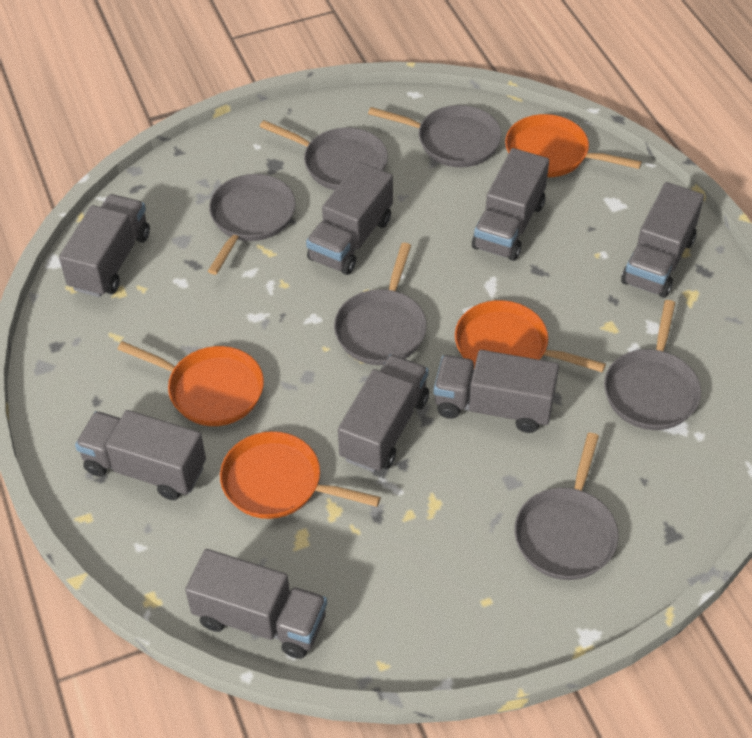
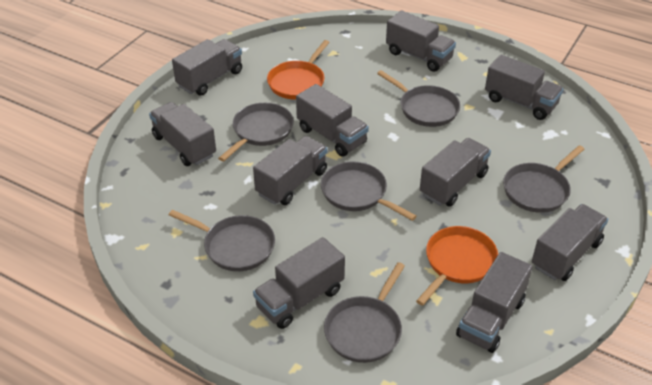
grey truck: 8 -> 10
orange pan: 4 -> 2

